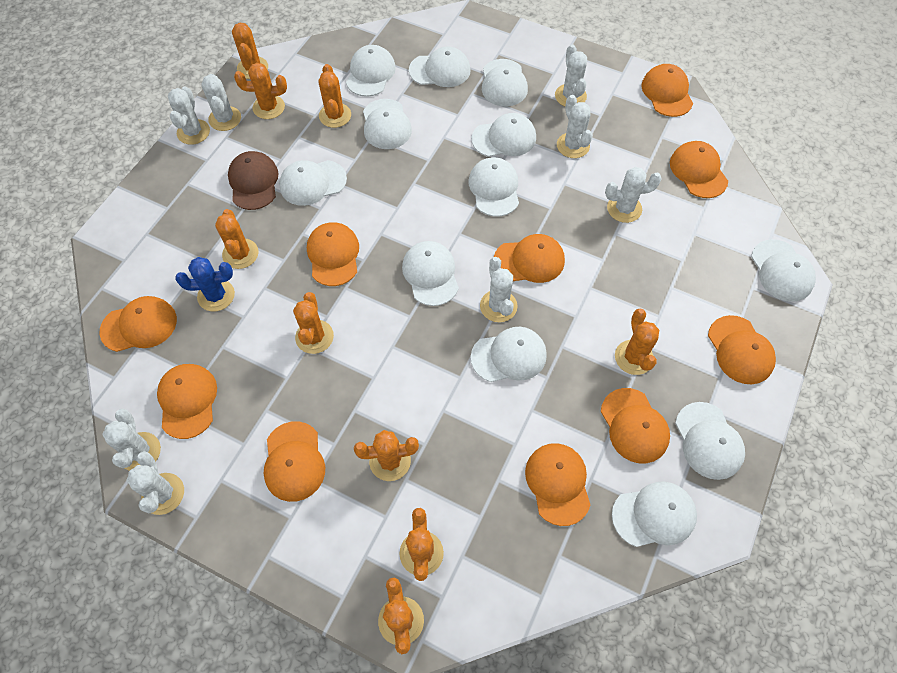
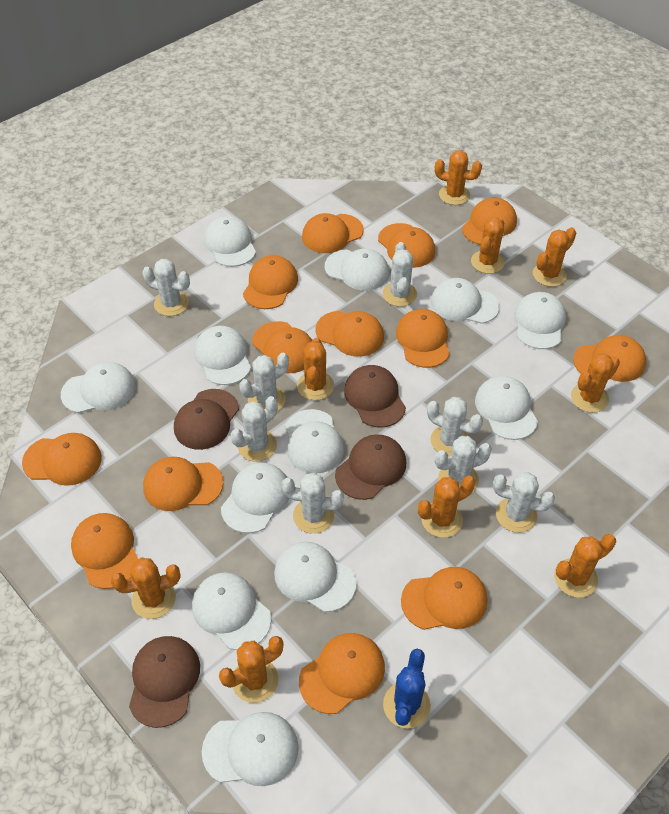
brown cap: 1 -> 4
orange cap: 10 -> 13

